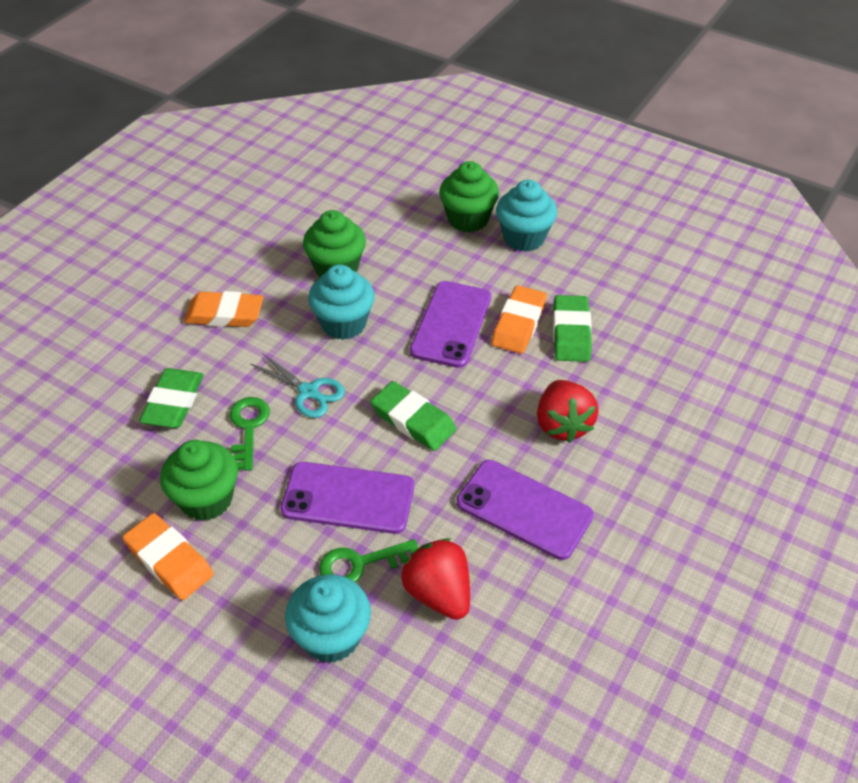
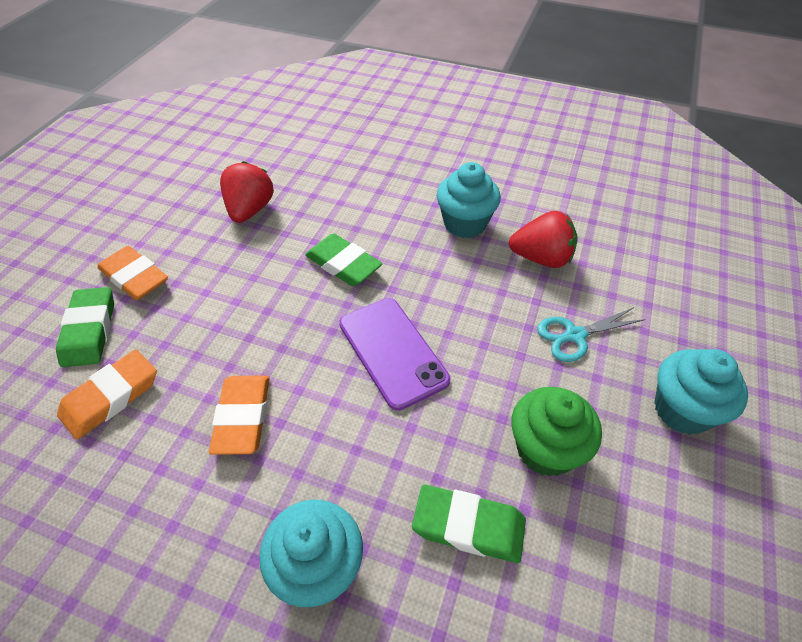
green cupcake: 3 -> 1
green key: 2 -> 0
purple phone: 3 -> 1

